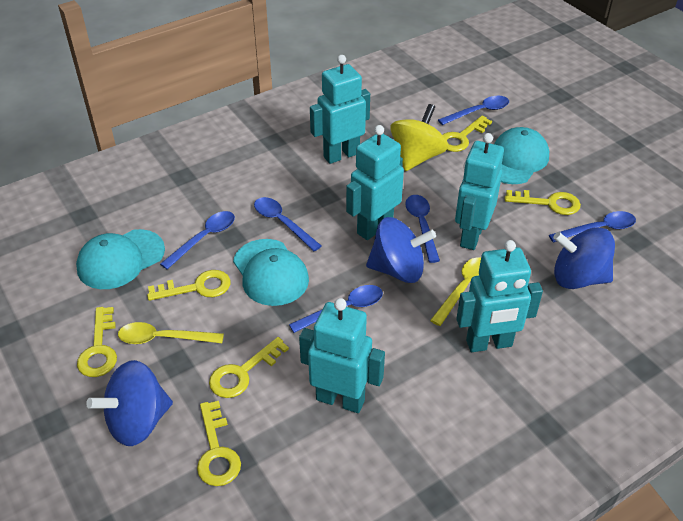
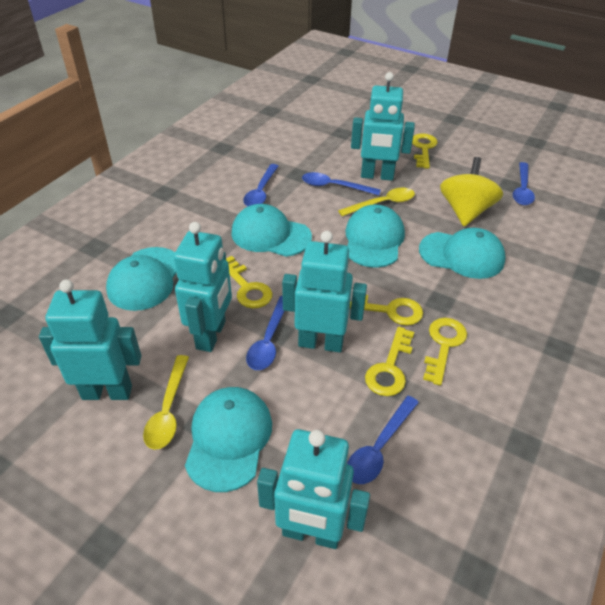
blue spinning top: 3 -> 0
blue spoon: 6 -> 5
turquoise cap: 3 -> 5
yellow key: 6 -> 5

